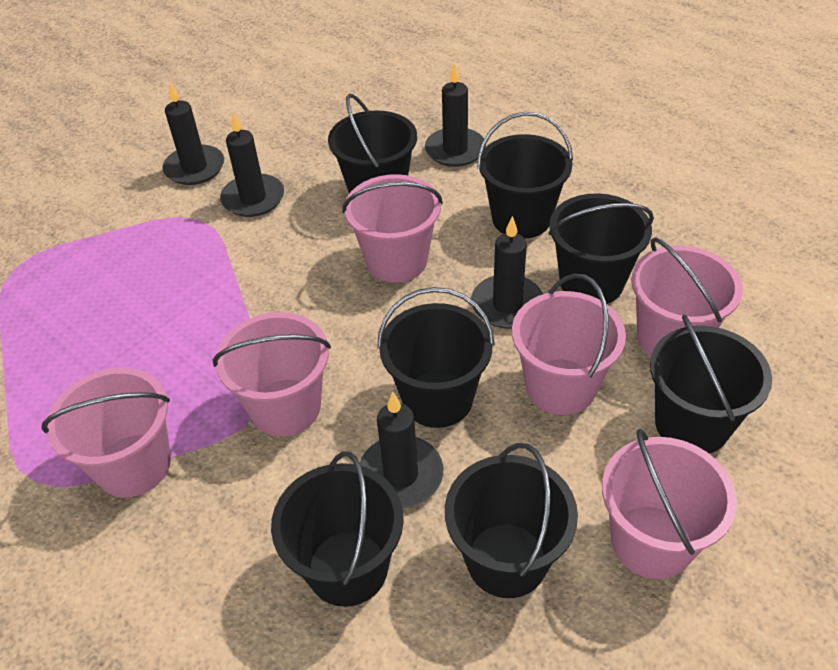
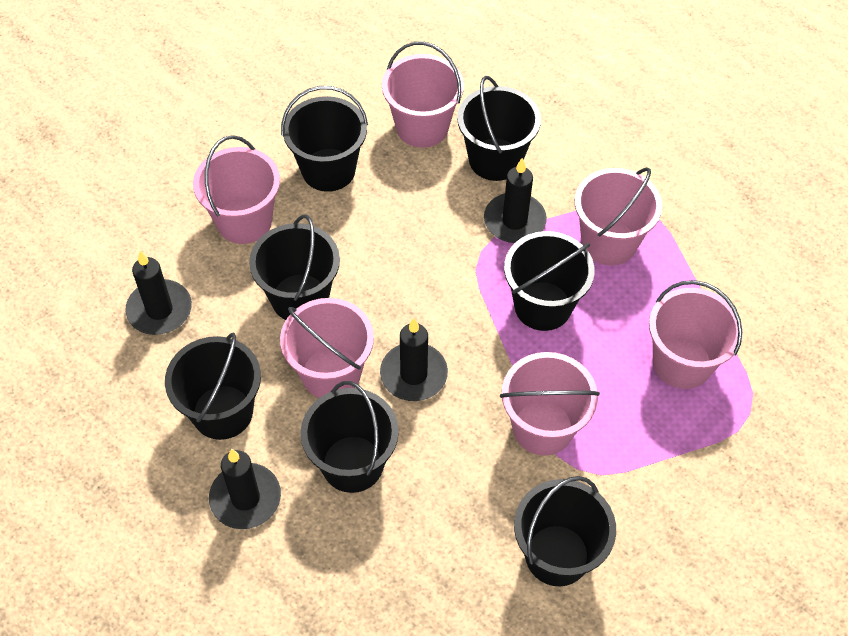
black candle: 5 -> 4

